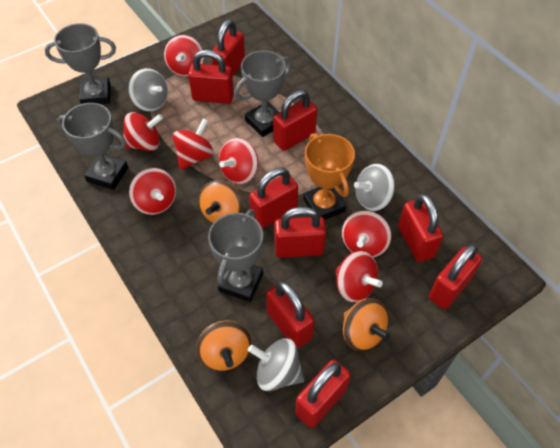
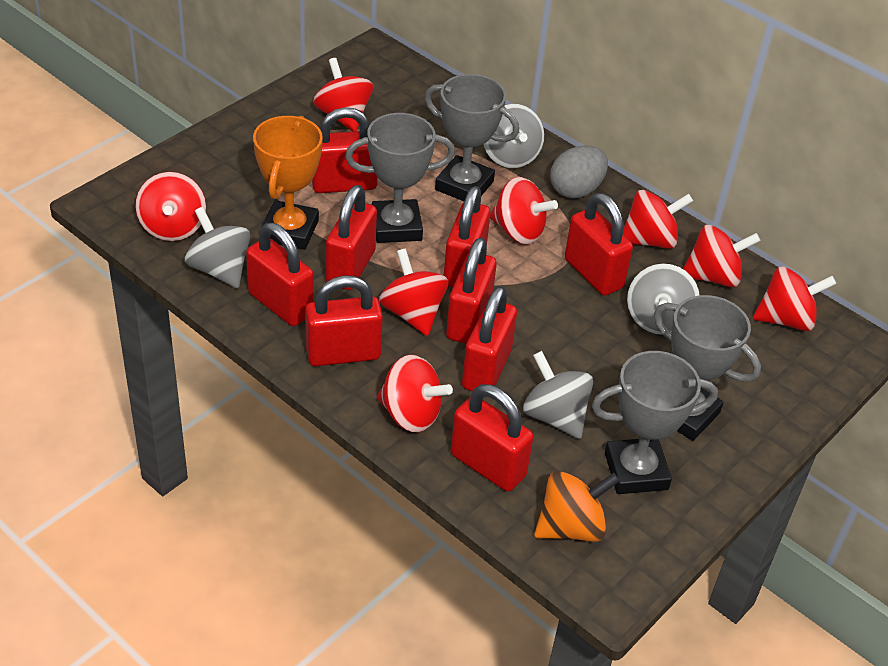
grey egg: 0 -> 1
grey spinning top: 3 -> 4
orange spinning top: 3 -> 1
red spinning top: 7 -> 8

